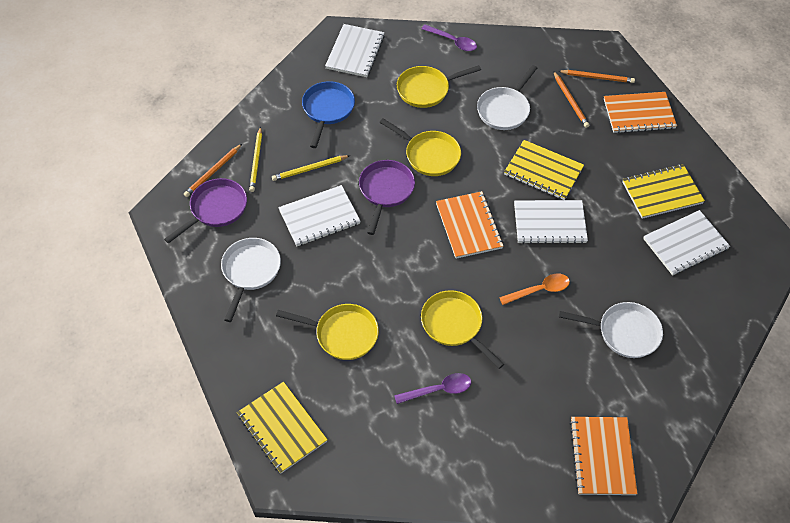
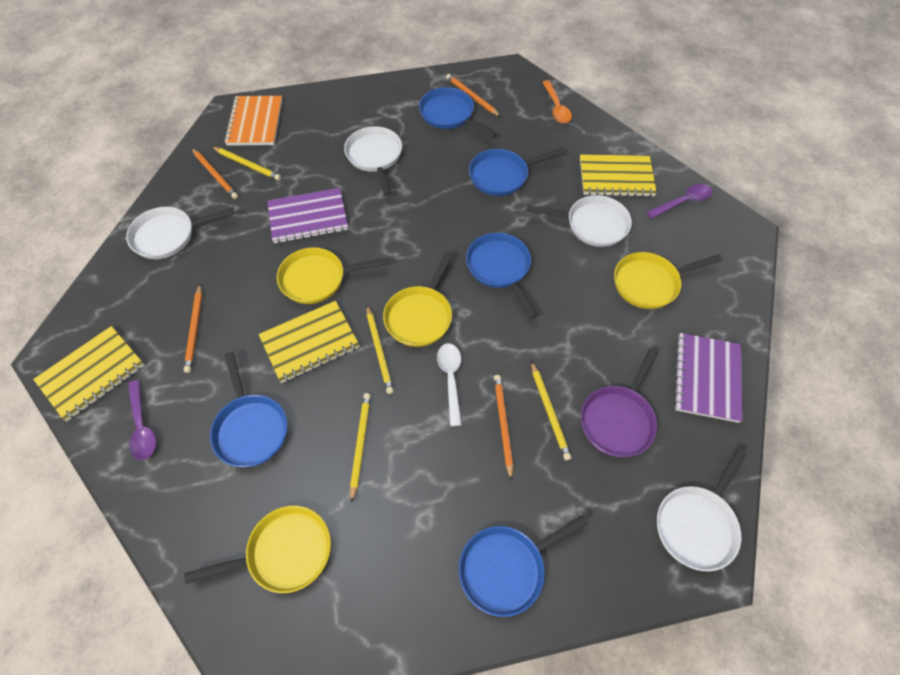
blue pan: 1 -> 5
orange notebook: 3 -> 1
orange pencil: 3 -> 4
purple notebook: 0 -> 2
purple pan: 2 -> 1
white notebook: 4 -> 0
white pan: 3 -> 4
white spoon: 0 -> 1
yellow pencil: 2 -> 4

